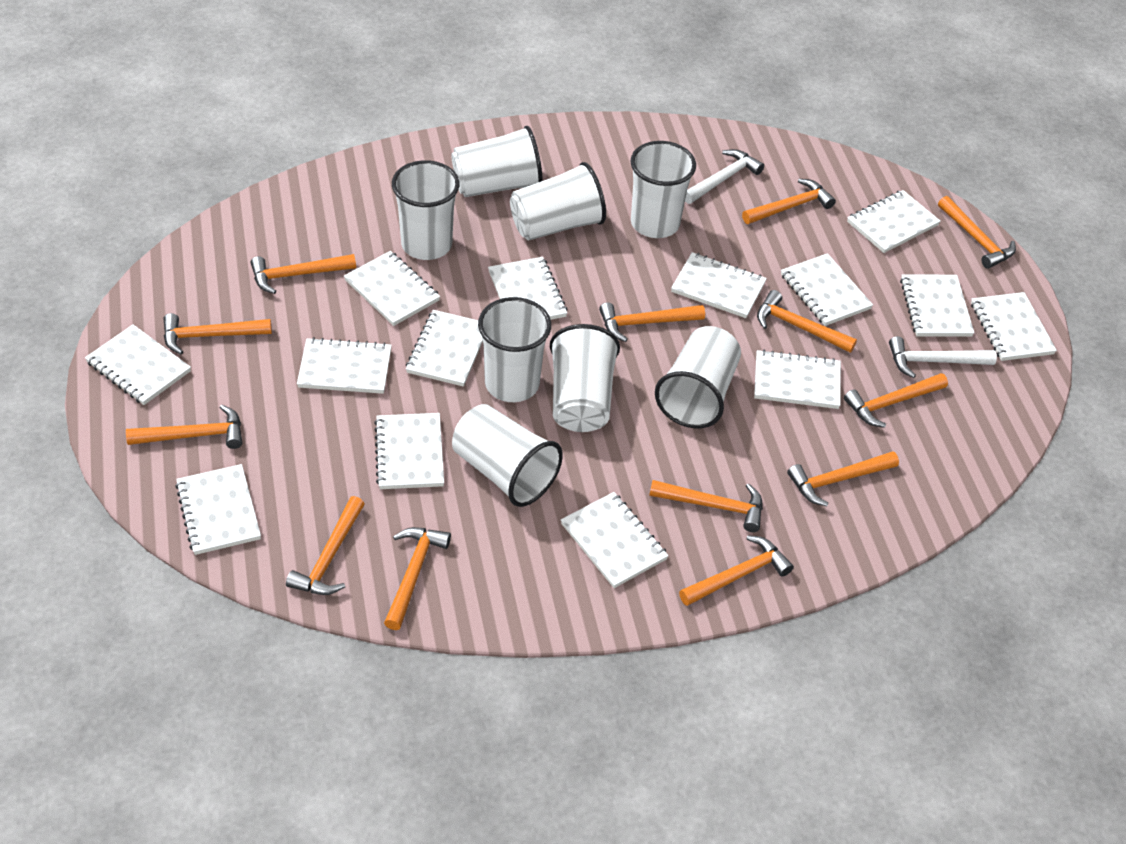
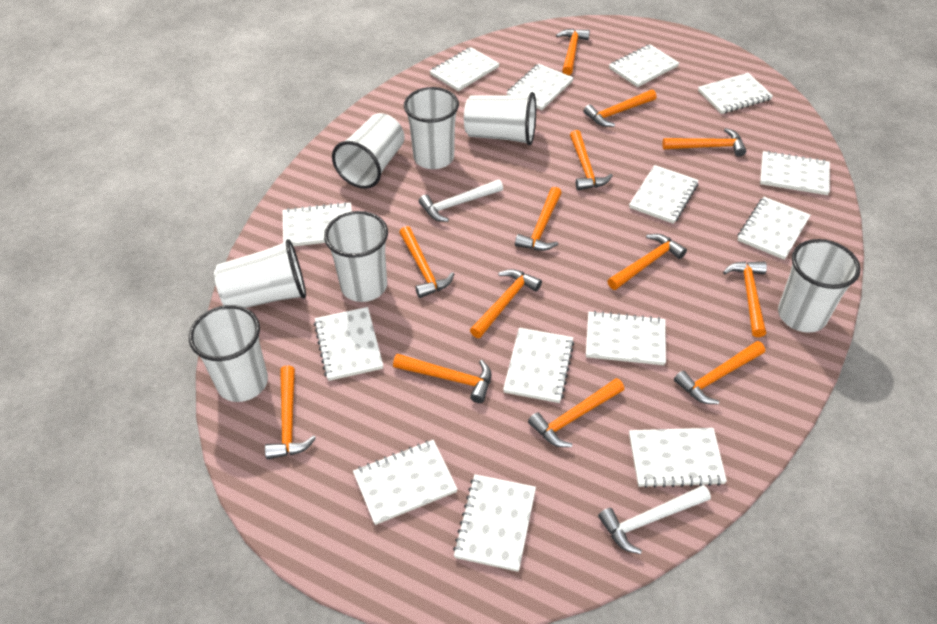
white cup: 8 -> 7

